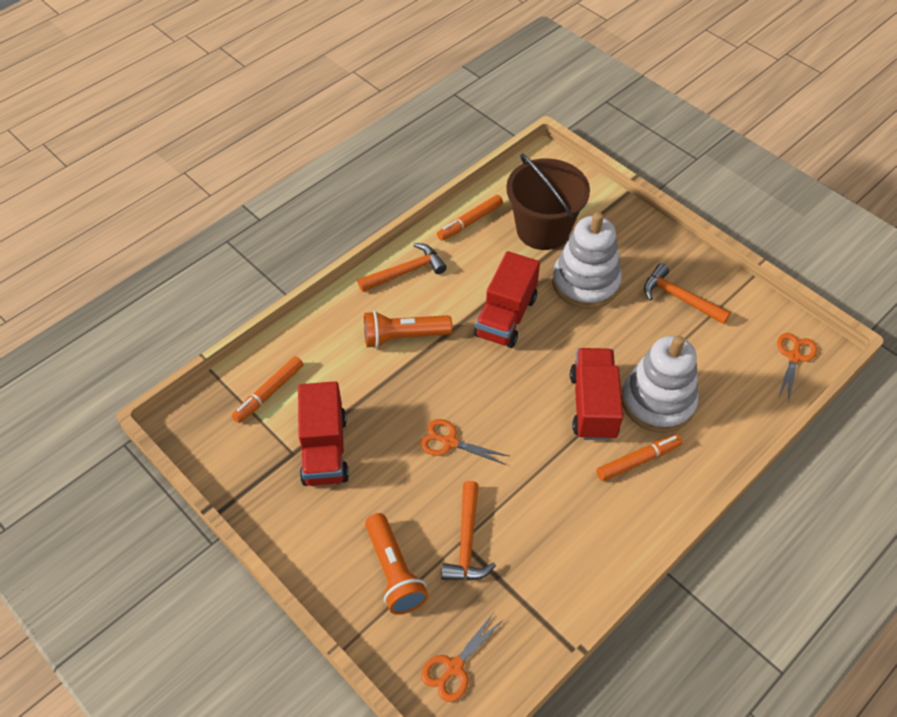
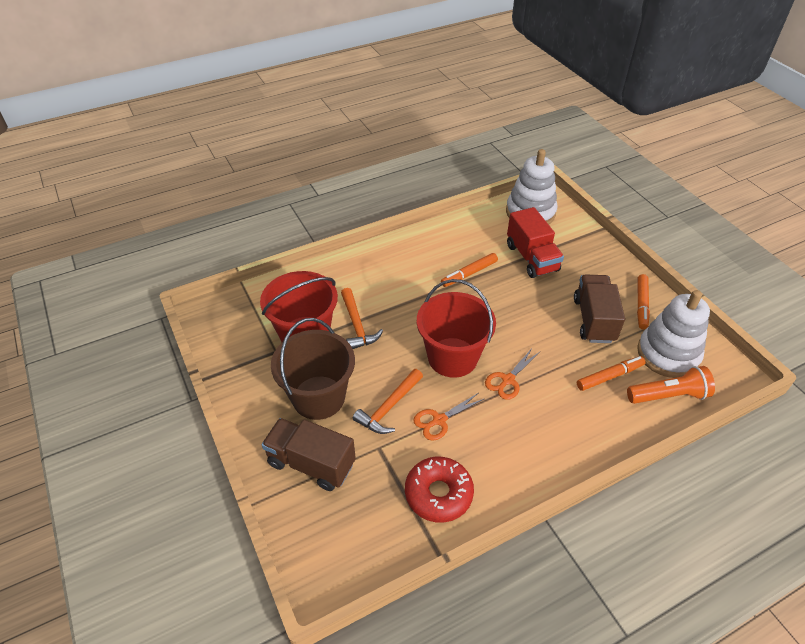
brown truck: 0 -> 2
orange flashlight: 2 -> 1
orange hammer: 3 -> 2
orange scissors: 3 -> 2
red bucket: 0 -> 2
red donut: 0 -> 1
red truck: 3 -> 1

